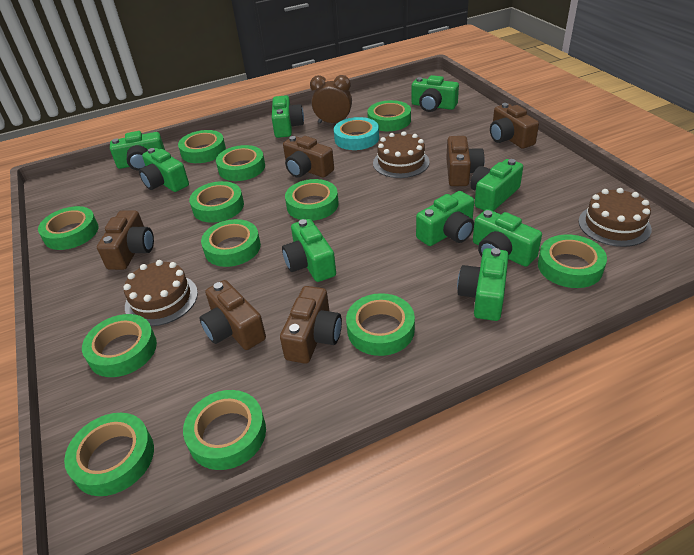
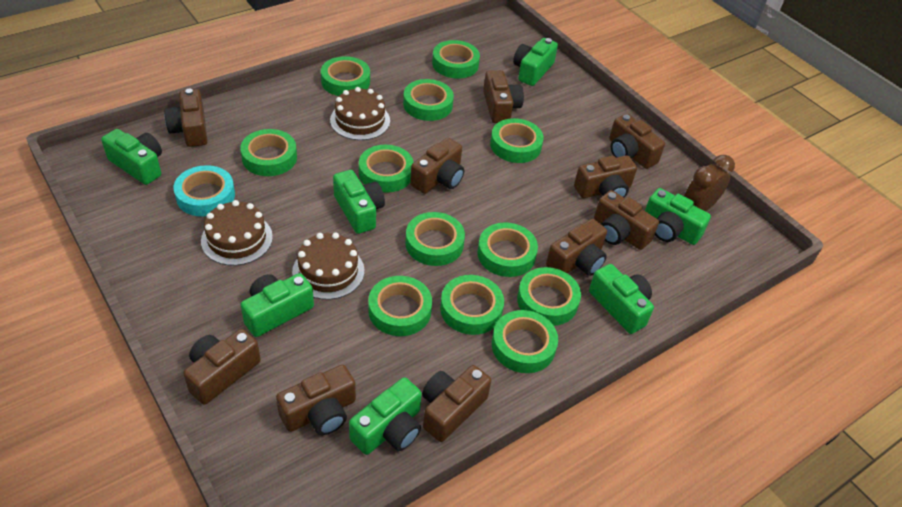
brown camera: 6 -> 10
green camera: 9 -> 7

